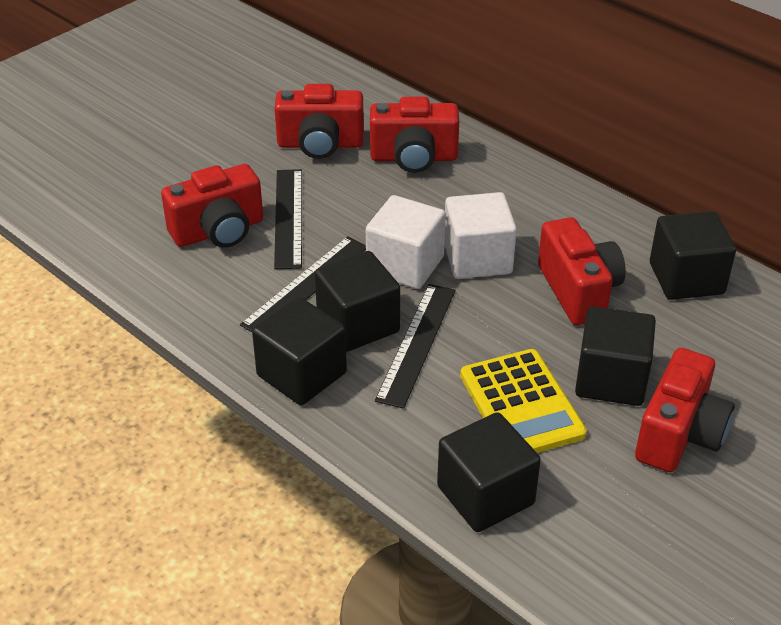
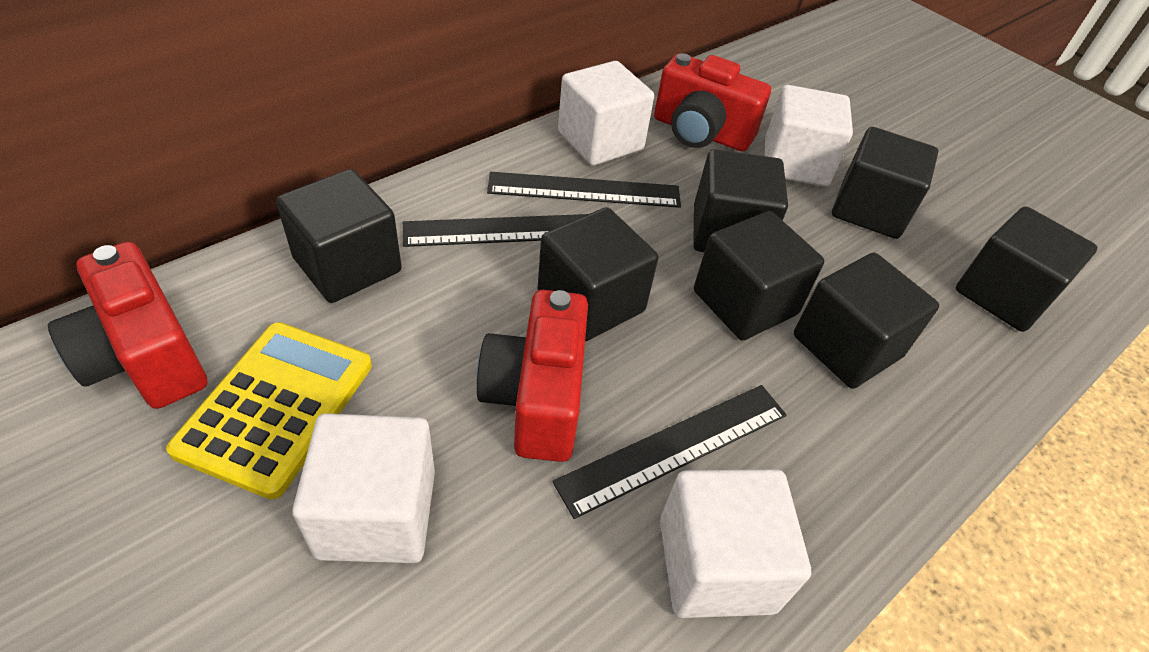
black cube: 5 -> 7
red camera: 5 -> 3
white cube: 2 -> 4

